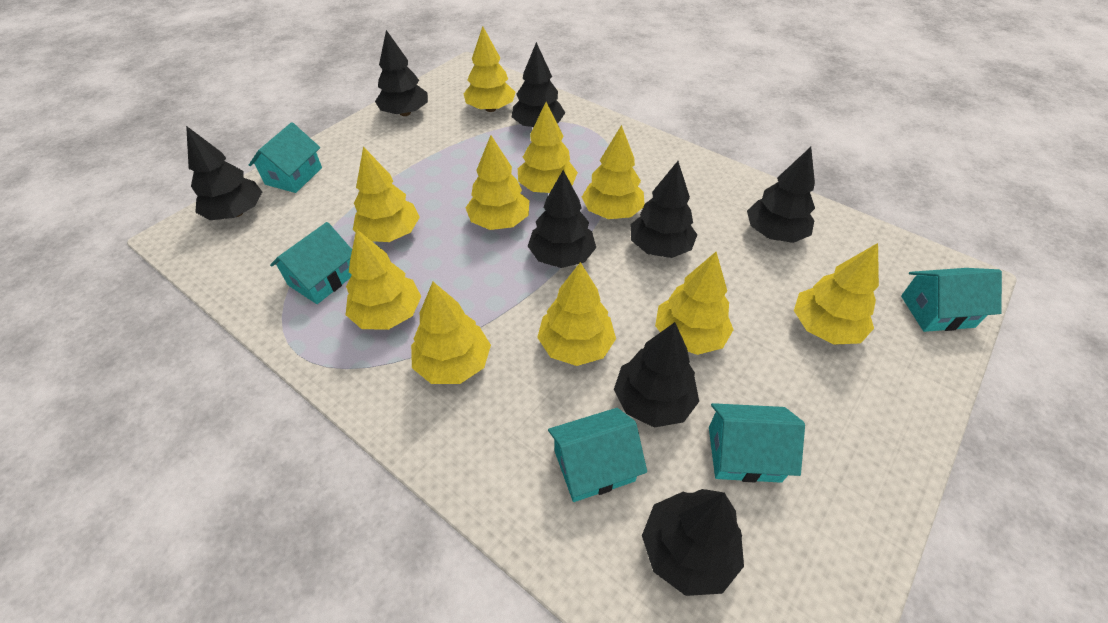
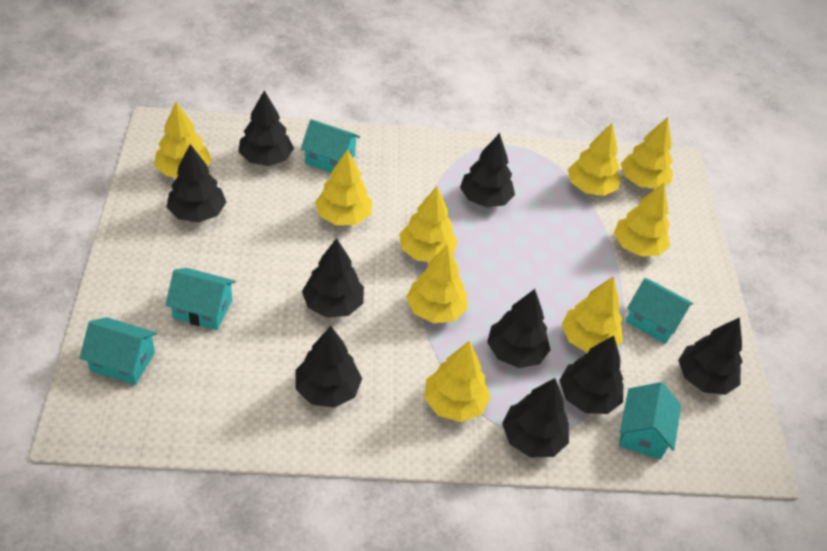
black tree: 8 -> 9
yellow tree: 10 -> 9

